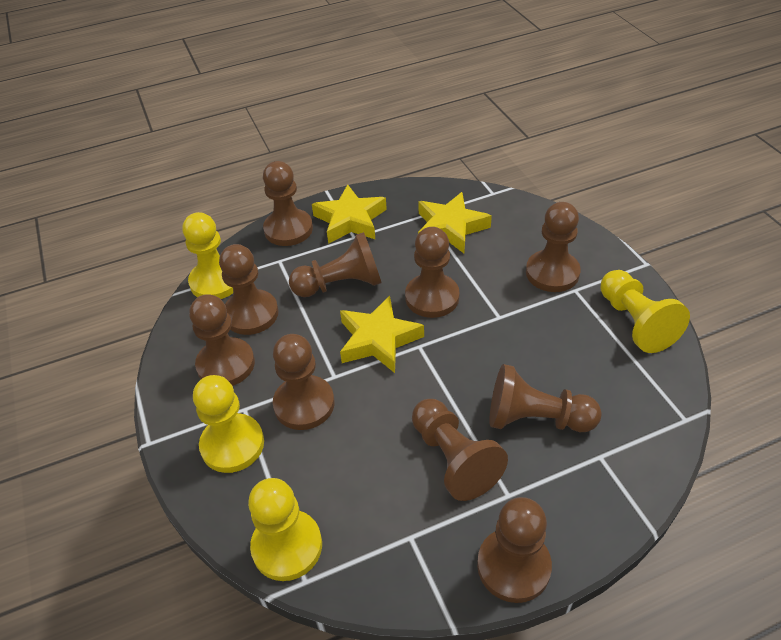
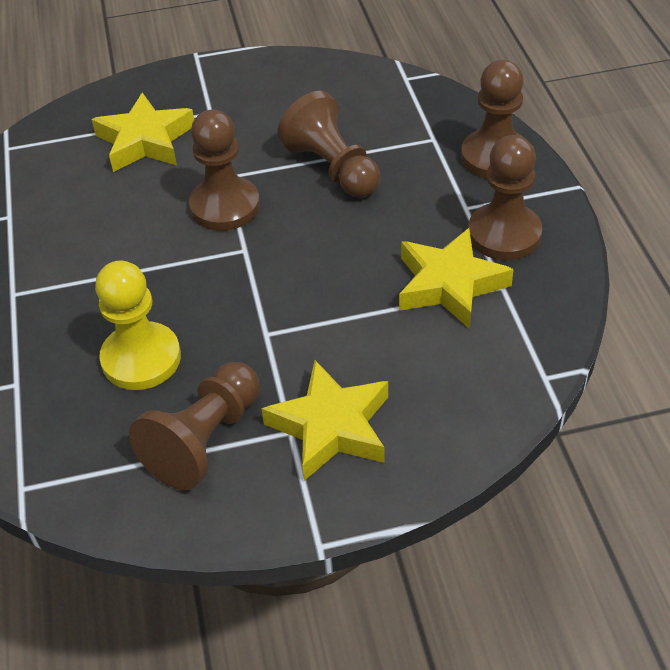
brown pawn: 10 -> 5
yellow pawn: 4 -> 1

